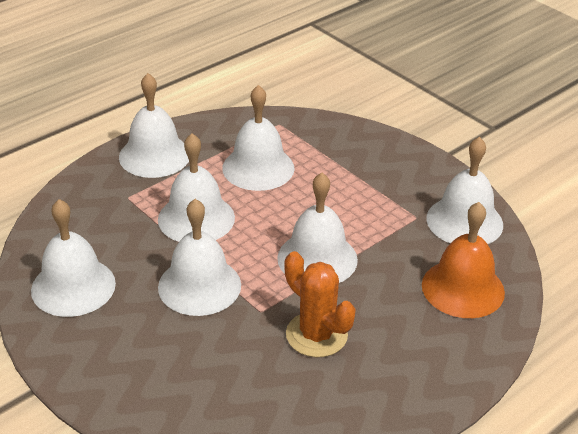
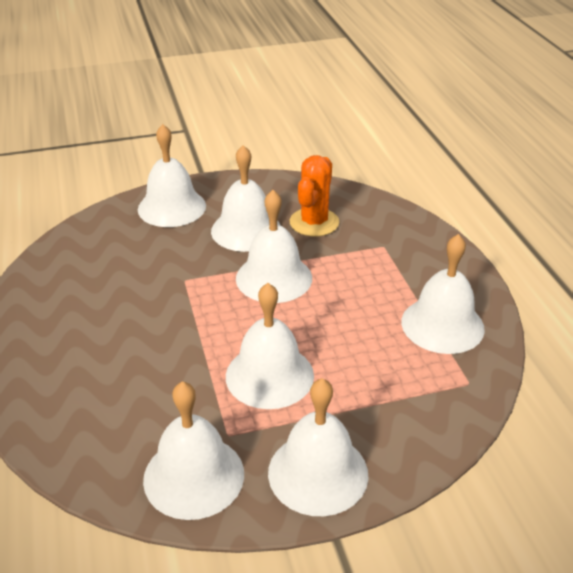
orange bell: 1 -> 0

